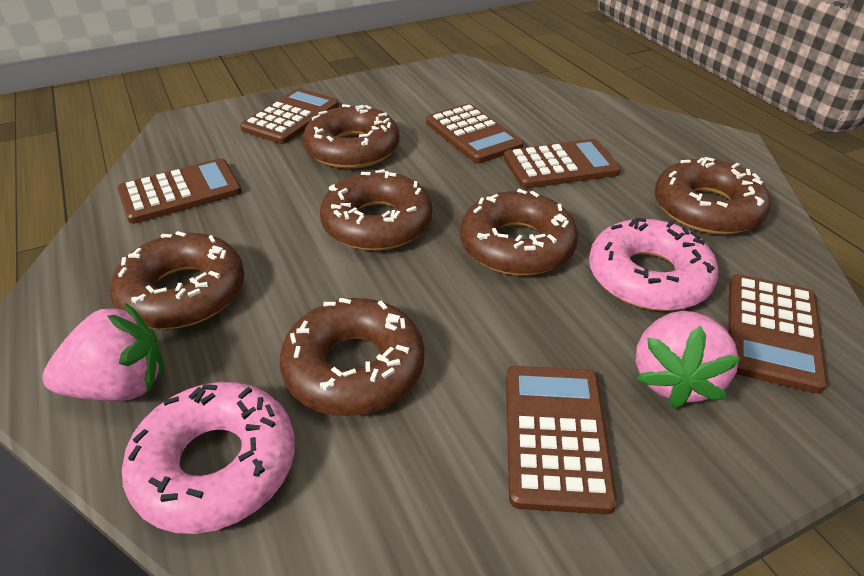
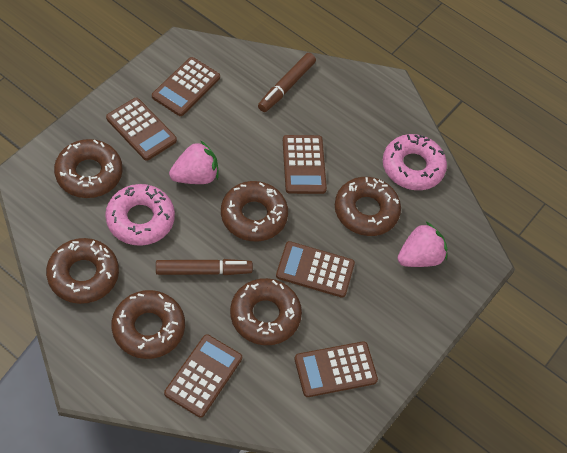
brown marker: 0 -> 2

